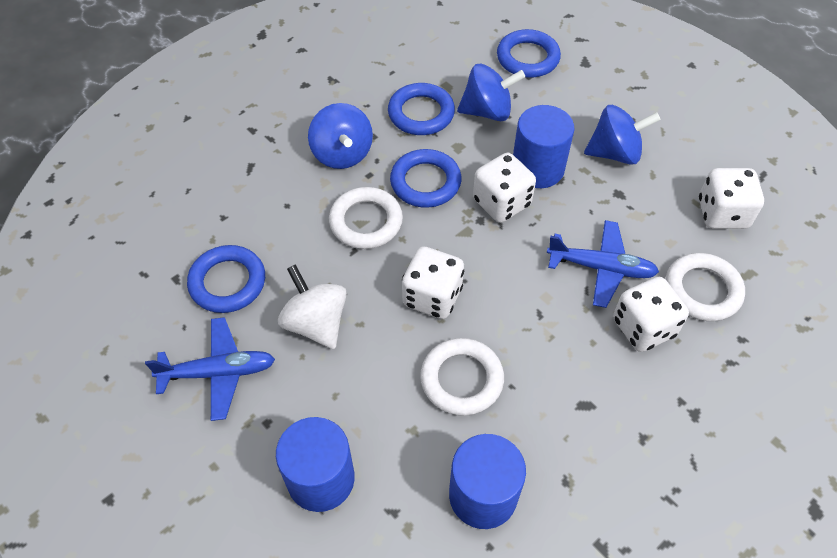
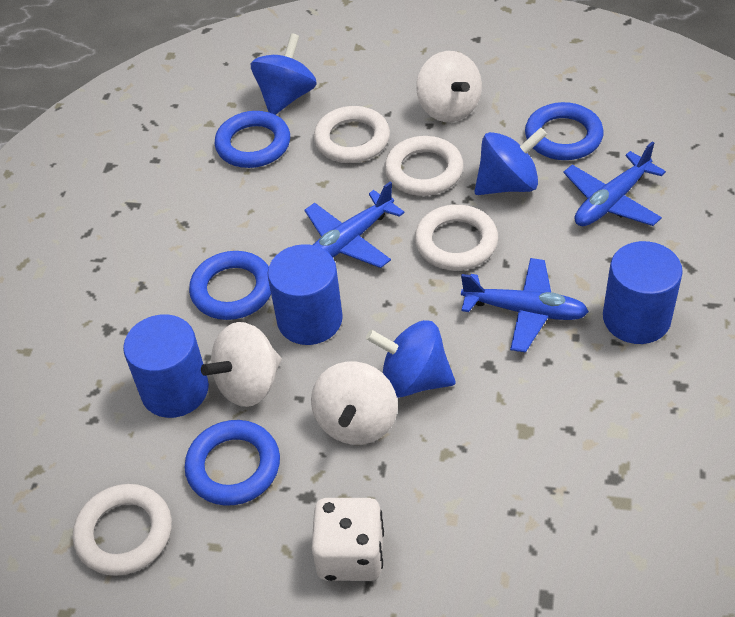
blue plane: 2 -> 3
white dice: 4 -> 1
white ring: 3 -> 4
white spinning top: 1 -> 3

